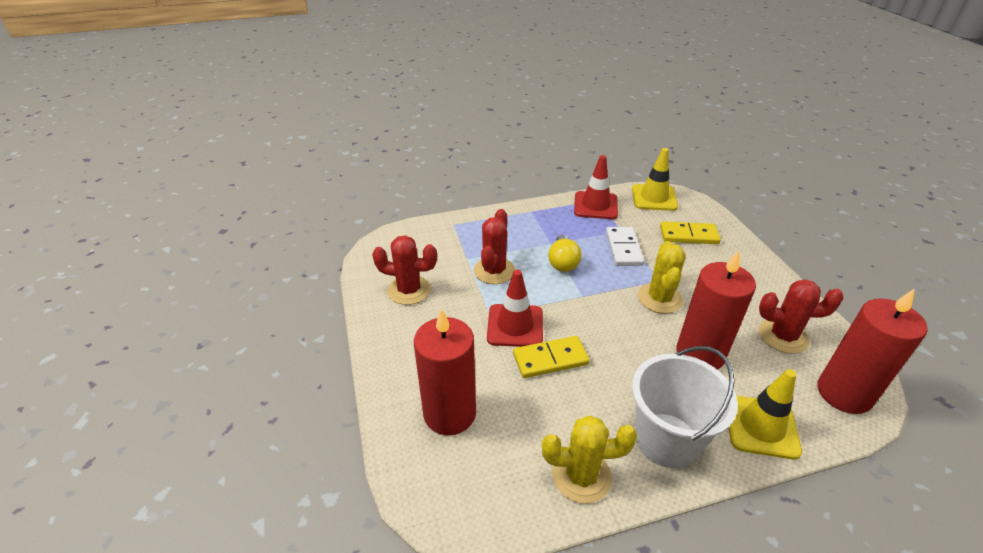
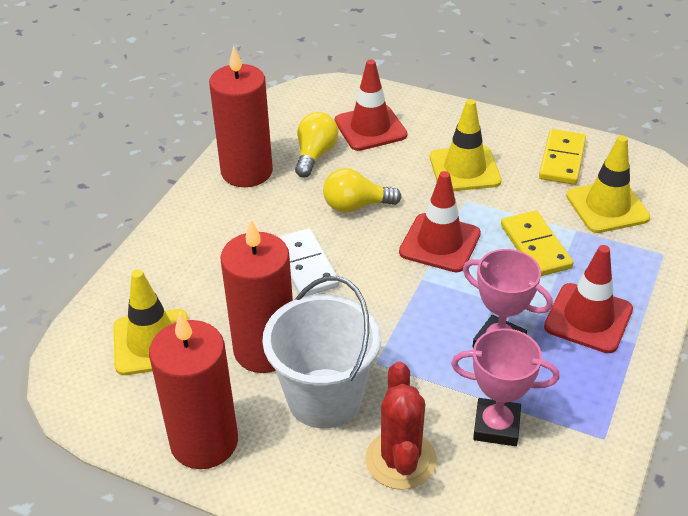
pink trophy: 0 -> 2
red cactus: 3 -> 1
red traffic cone: 2 -> 3
yellow cactus: 2 -> 0
yellow light bulb: 1 -> 2
yellow traffic cone: 2 -> 3

